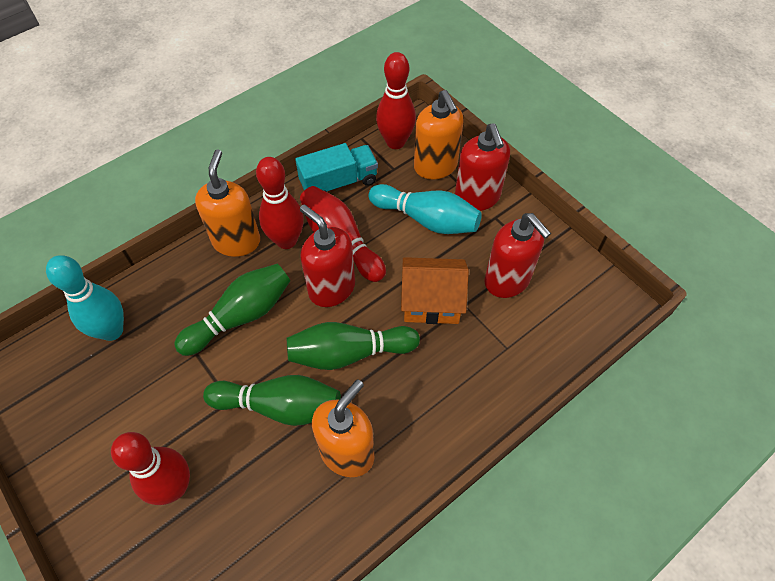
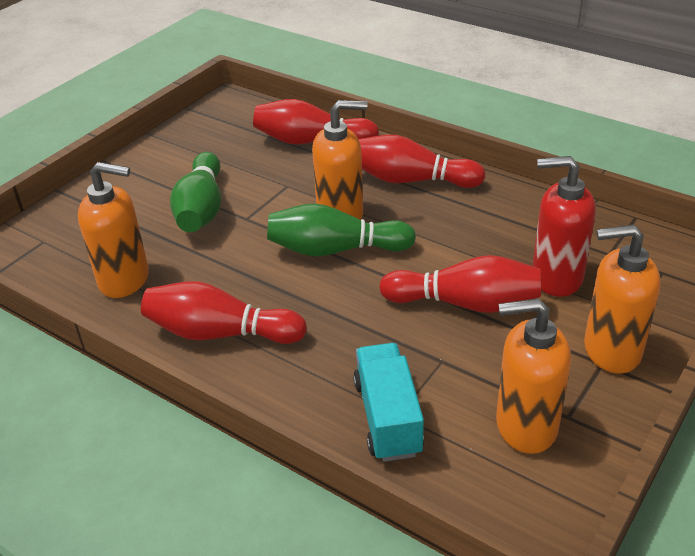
green bowling pin: 3 -> 2
orange house: 1 -> 0
orange soap dispenser: 3 -> 4
red soap dispenser: 3 -> 1
turquoise bowling pin: 2 -> 0

